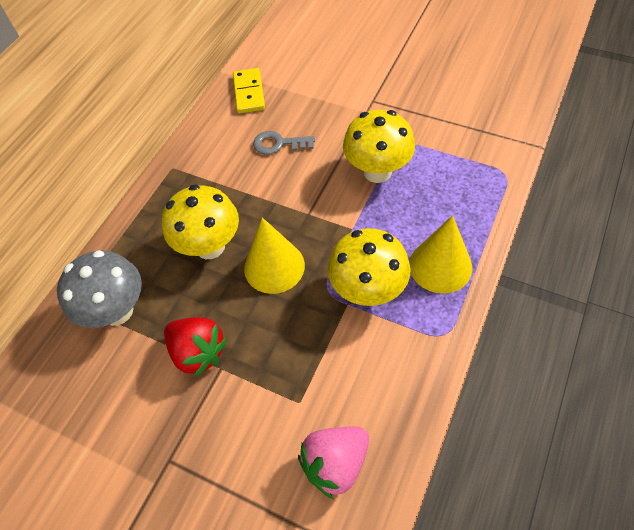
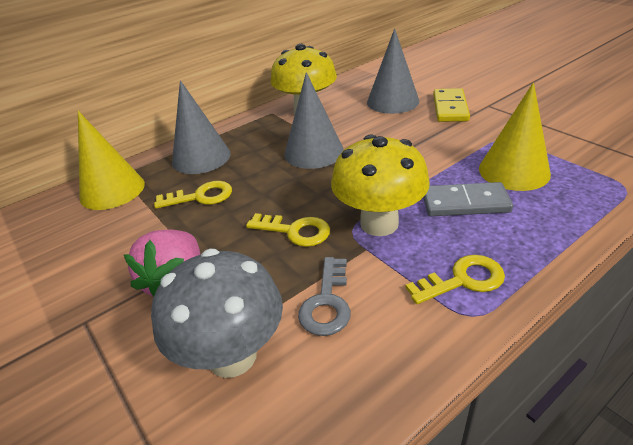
grey cone: 0 -> 3
grey domino: 0 -> 1
red strawberry: 1 -> 0
yellow key: 0 -> 3
yellow mushroom: 3 -> 2

